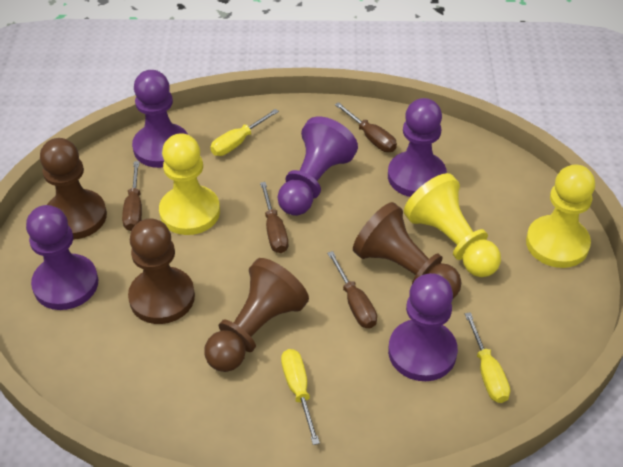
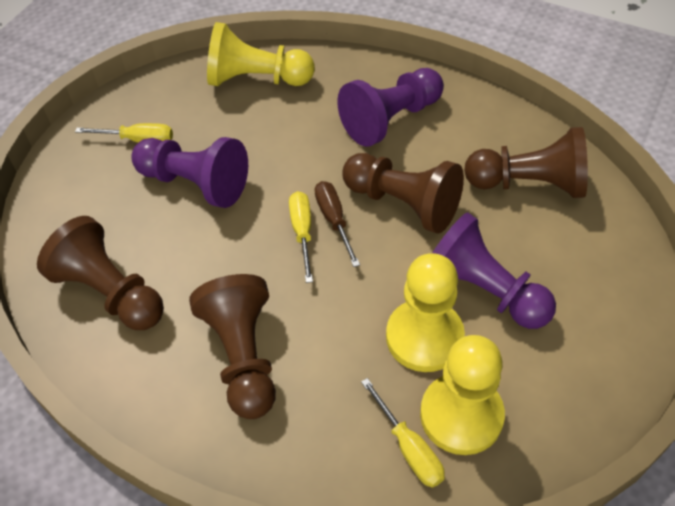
brown screwdriver: 4 -> 1
purple pawn: 5 -> 3

